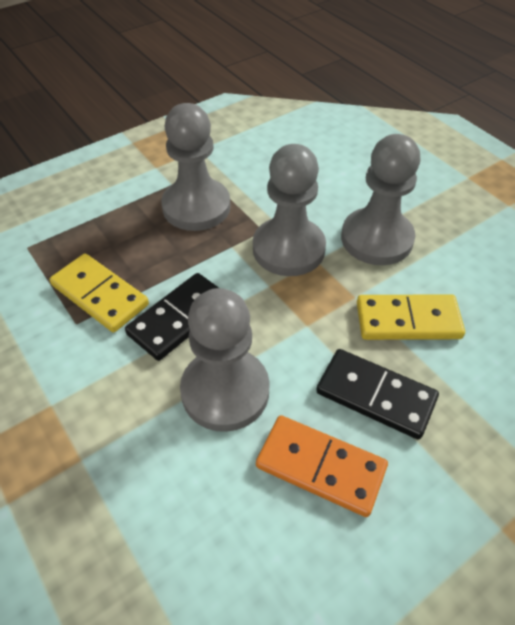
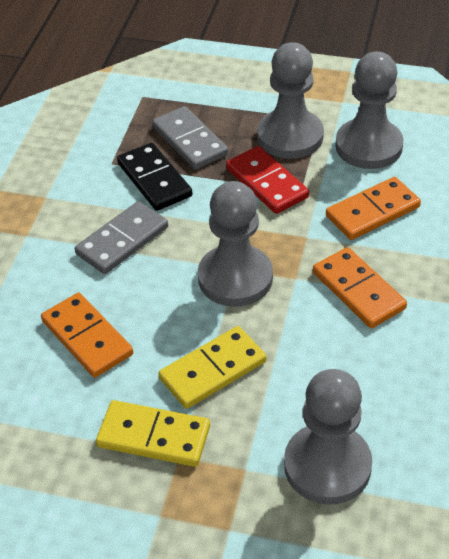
black domino: 2 -> 1
grey domino: 0 -> 2
orange domino: 1 -> 3
red domino: 0 -> 1

